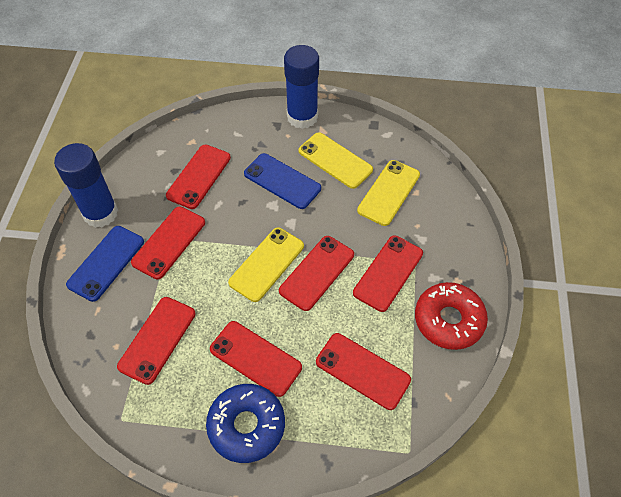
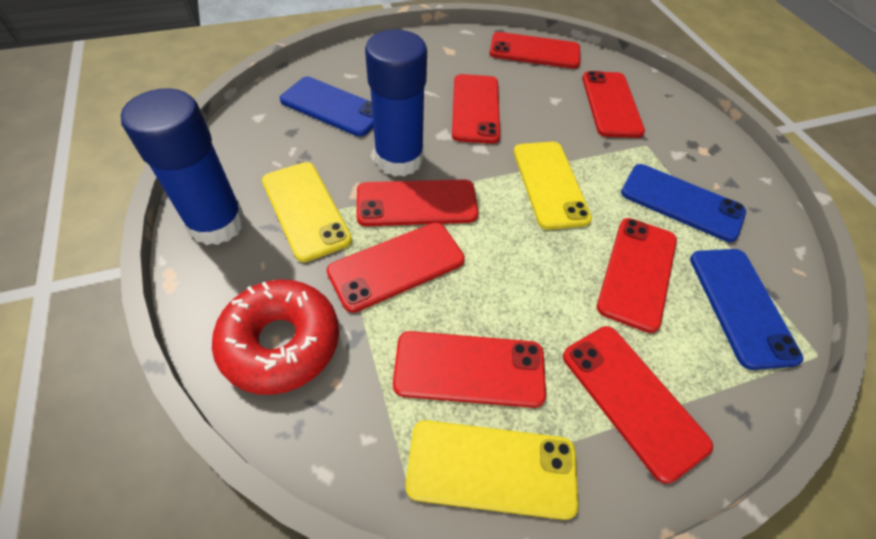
blue donut: 1 -> 0
blue phone: 2 -> 3
red phone: 7 -> 8

